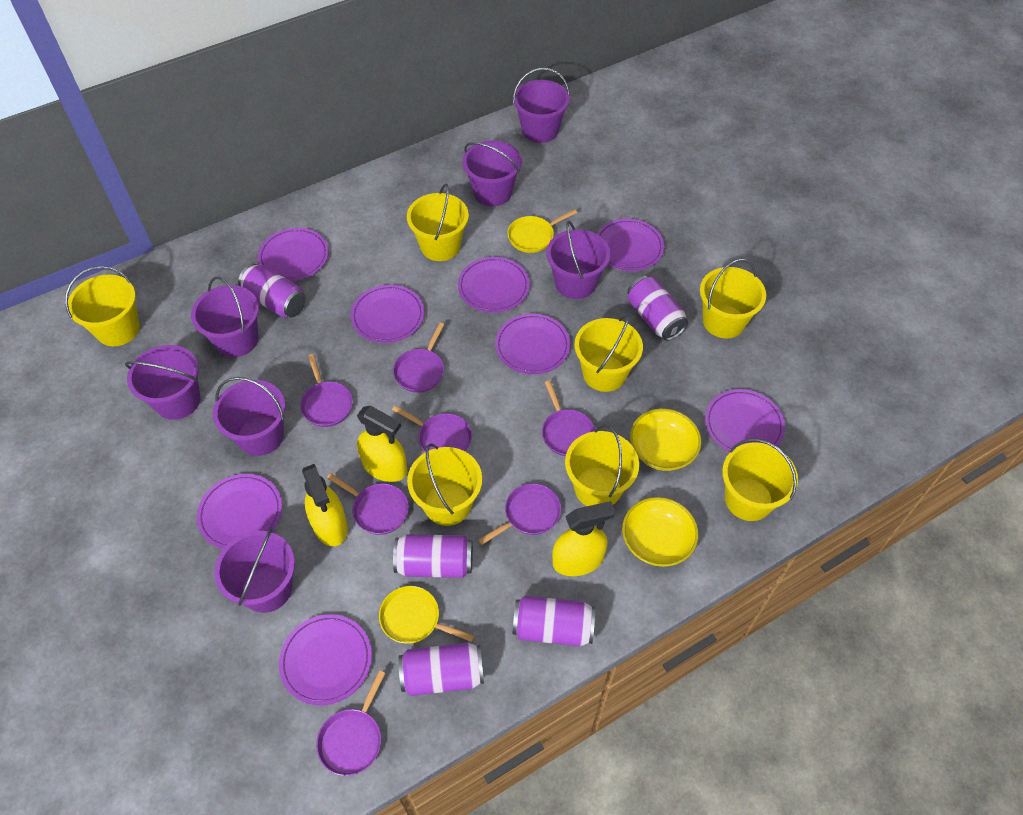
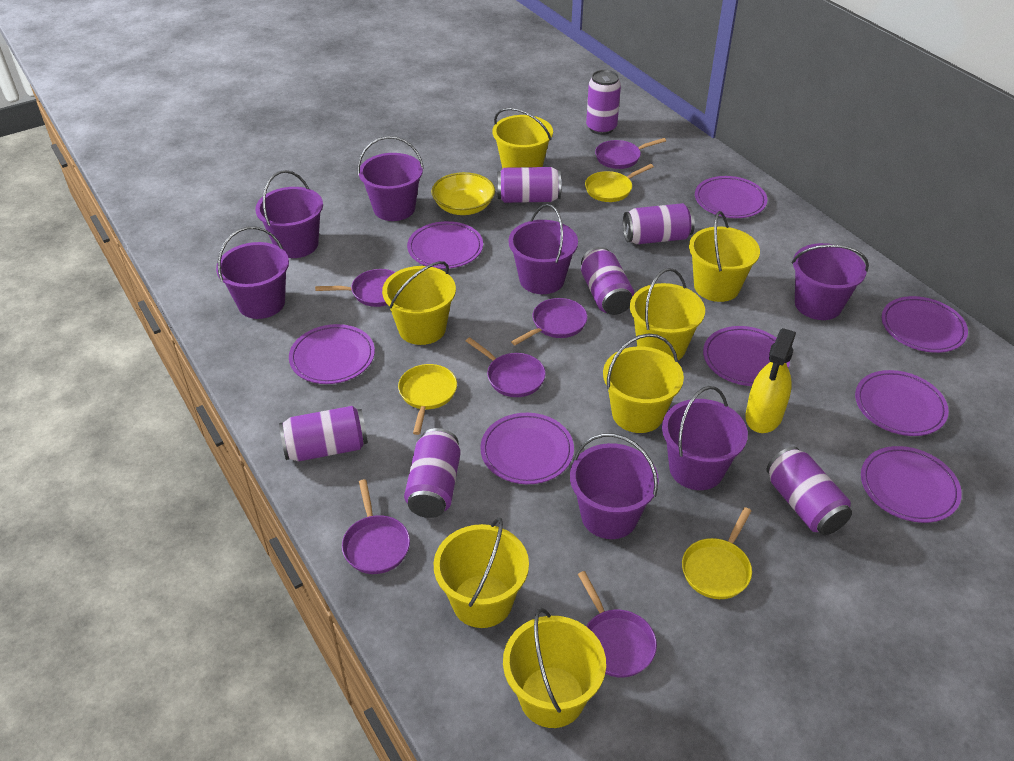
purple can: 5 -> 7
purple pan: 7 -> 6
yellow bowl: 2 -> 1
yellow pan: 2 -> 3
yellow spray bottle: 3 -> 1

